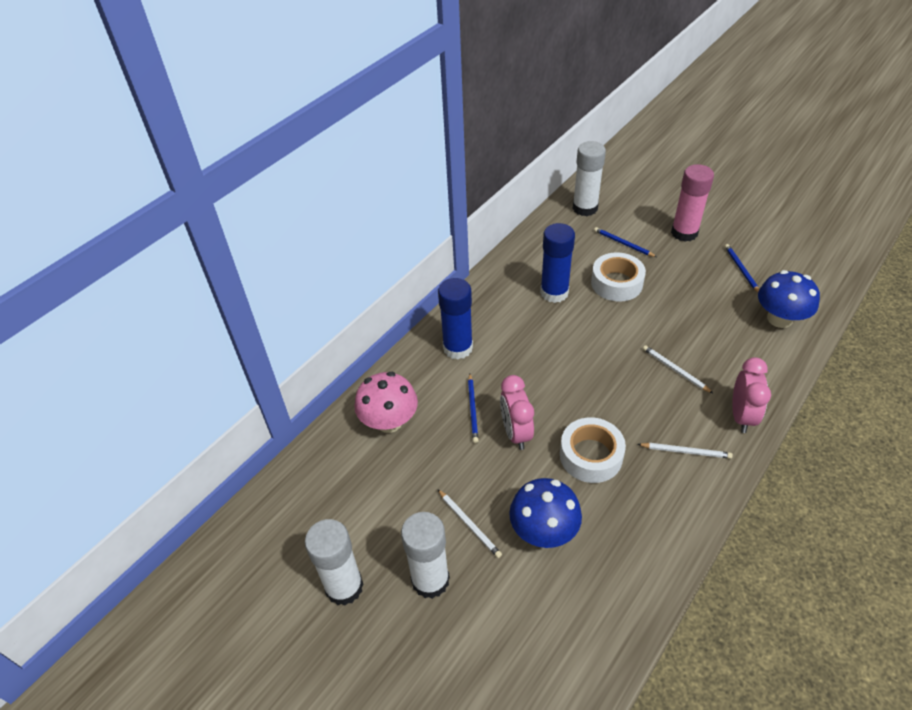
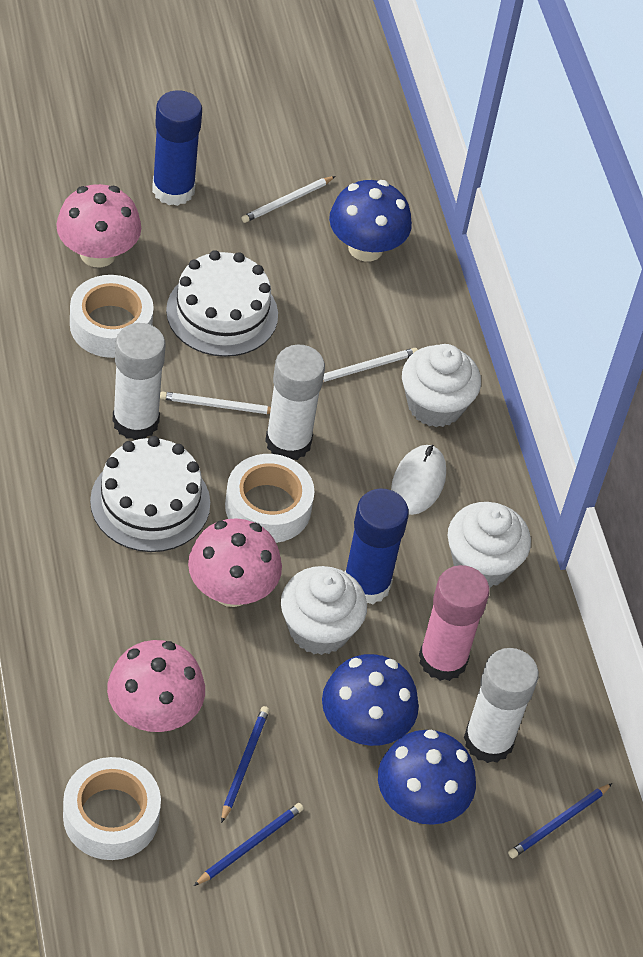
blue mushroom: 2 -> 3
pink clock: 2 -> 0
pink mushroom: 1 -> 3
white cake: 0 -> 2
white cupcake: 0 -> 3
white mouse: 0 -> 1
white tape: 2 -> 3

